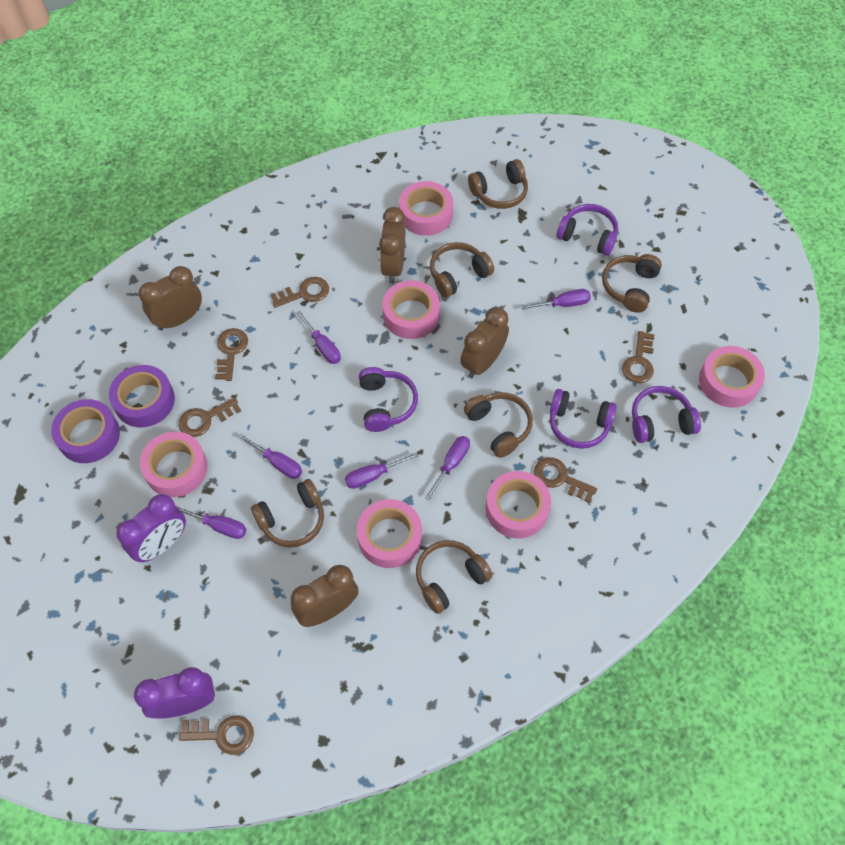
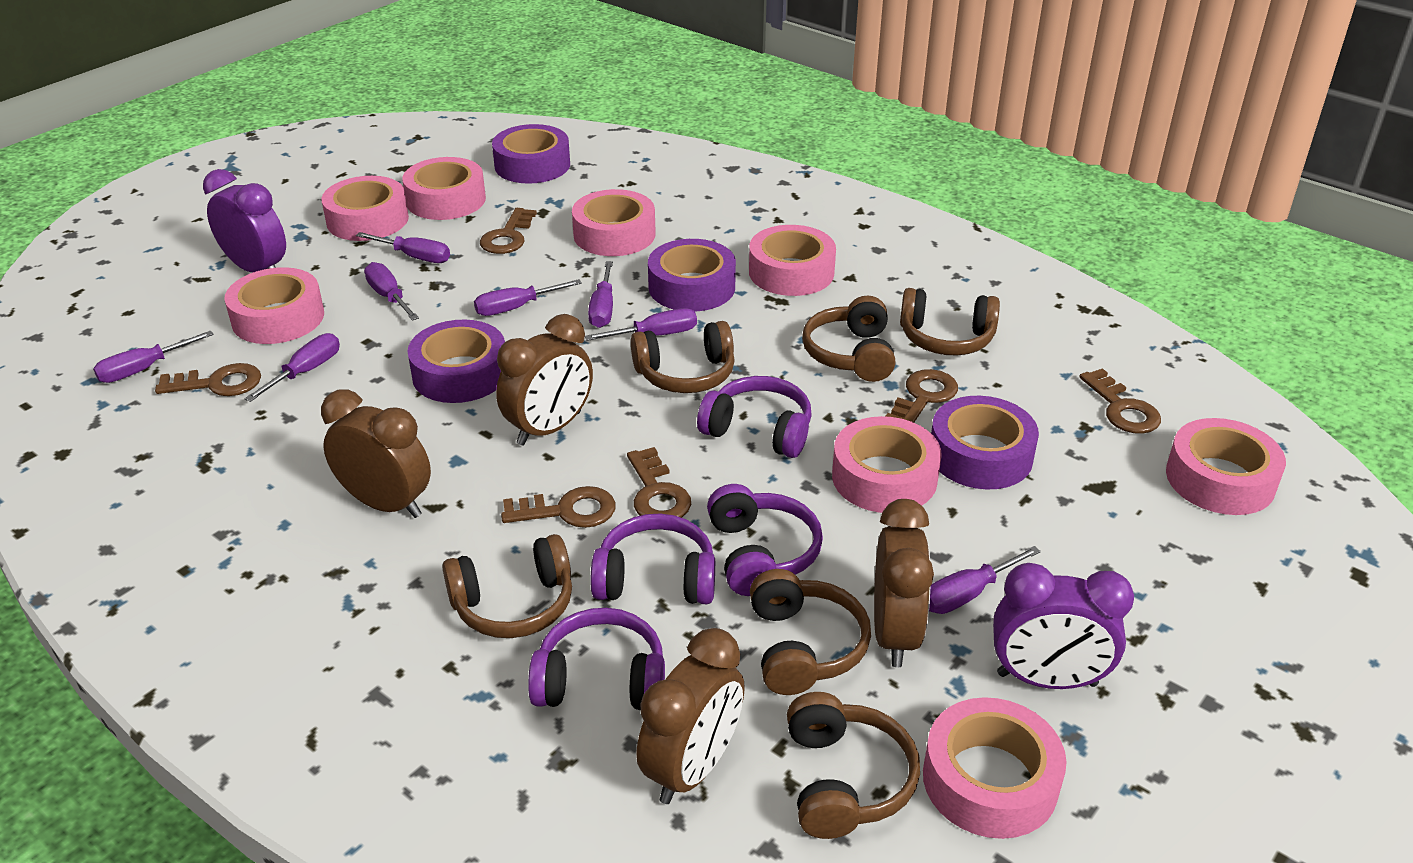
pink tape: 6 -> 8
purple screwdriver: 6 -> 8
purple tape: 2 -> 4

